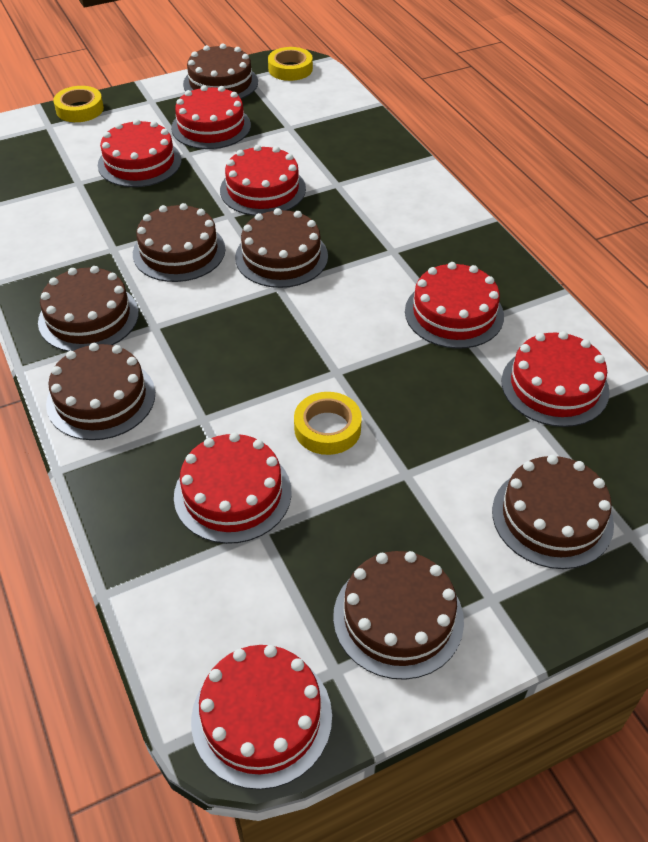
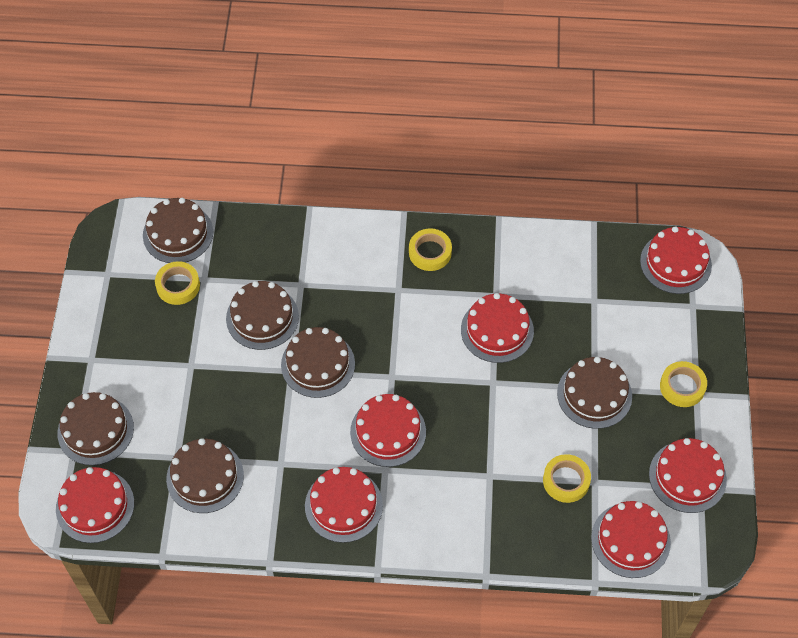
brown cake: 7 -> 6
yellow tape: 3 -> 4

